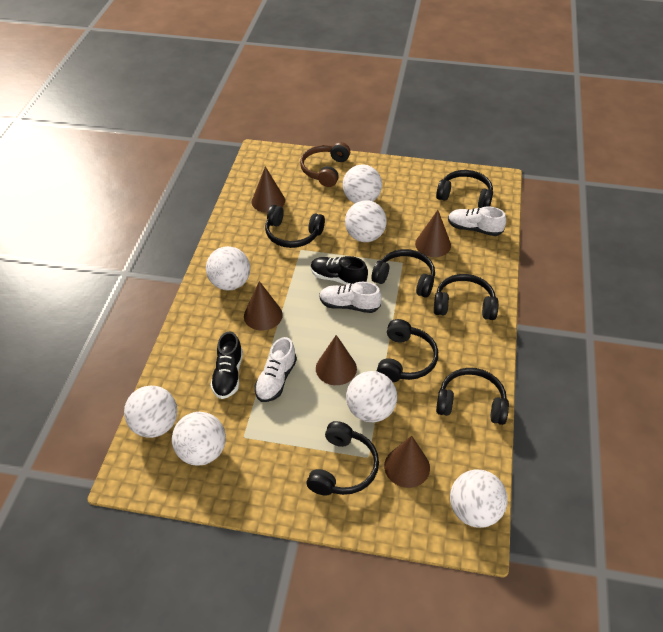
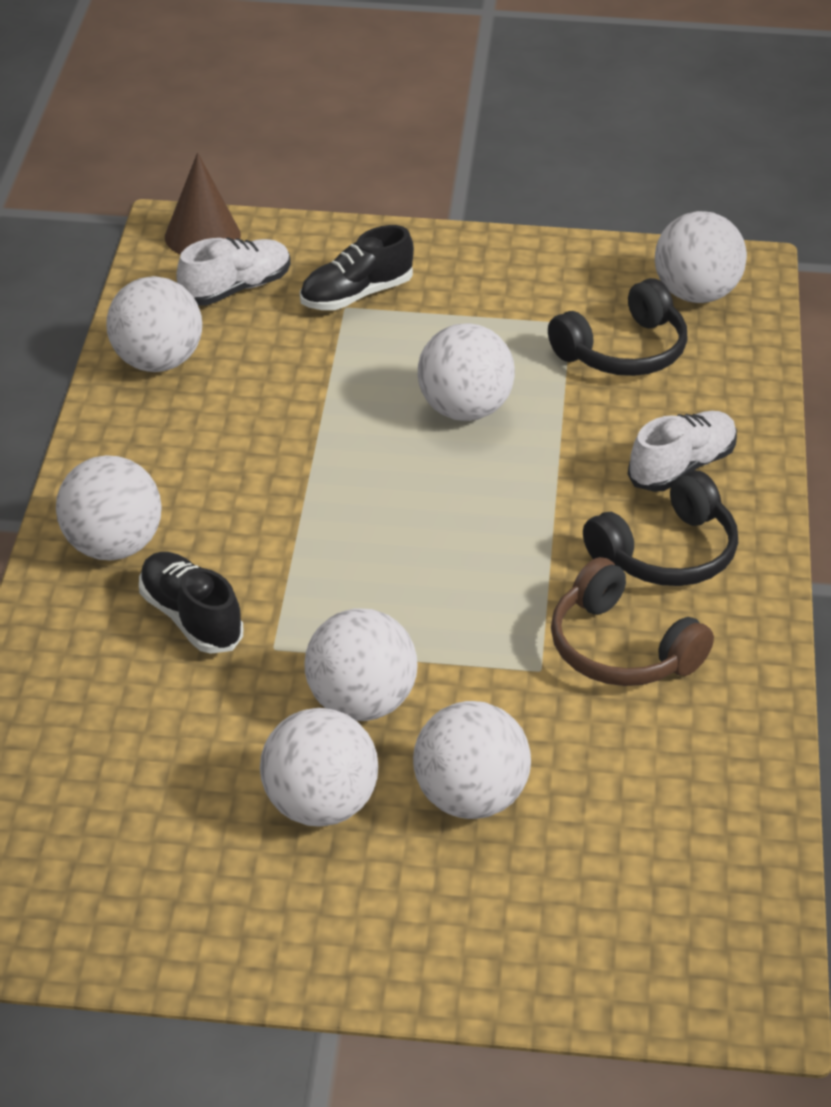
black headphones: 7 -> 2
brown cone: 5 -> 1
white shoe: 3 -> 2

